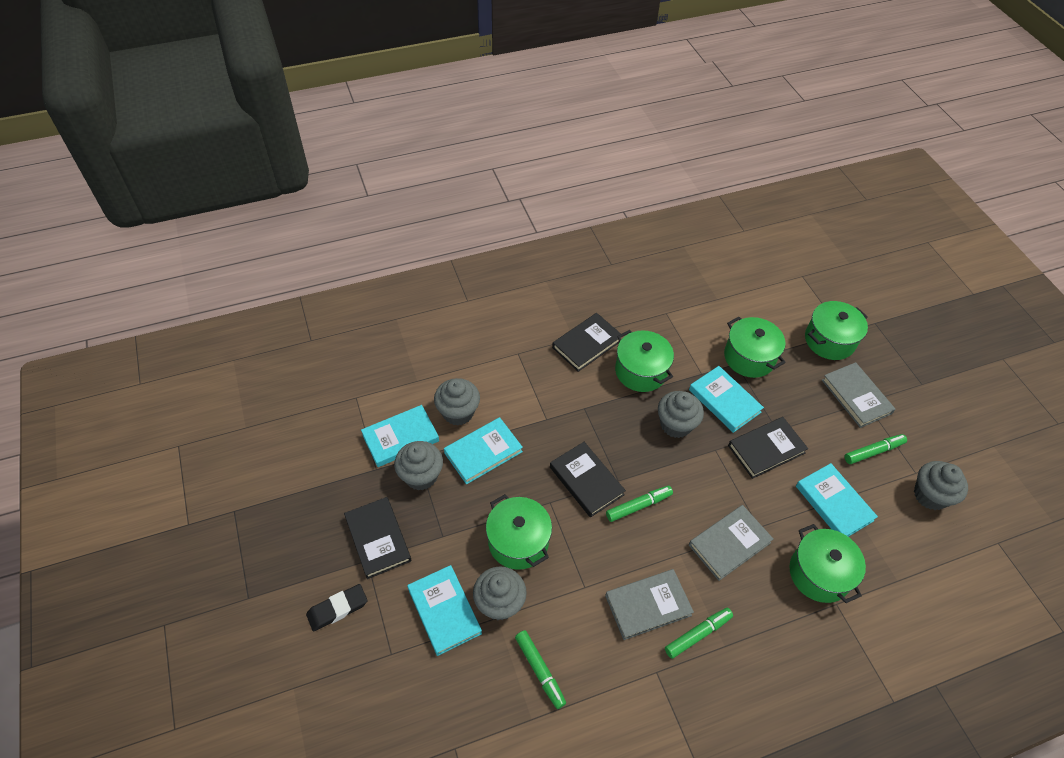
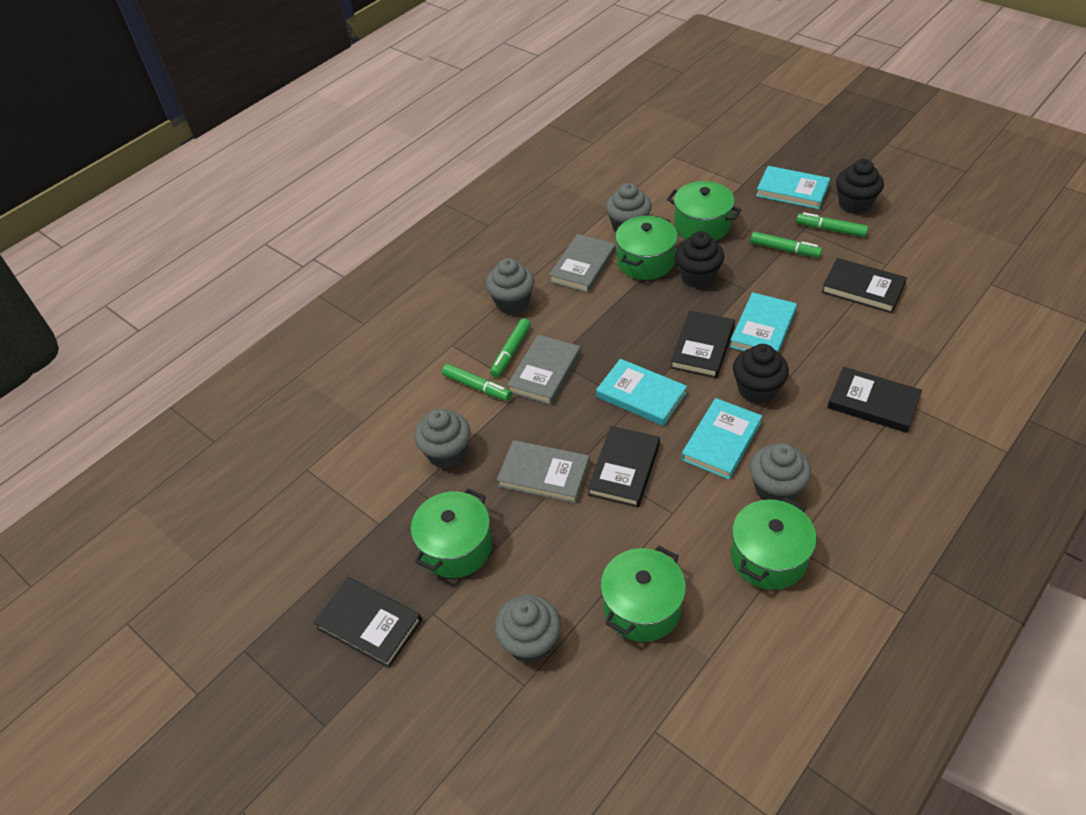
black book: 4 -> 5
black cupcake: 0 -> 3
black eraser: 1 -> 0
turquoise book: 5 -> 4

